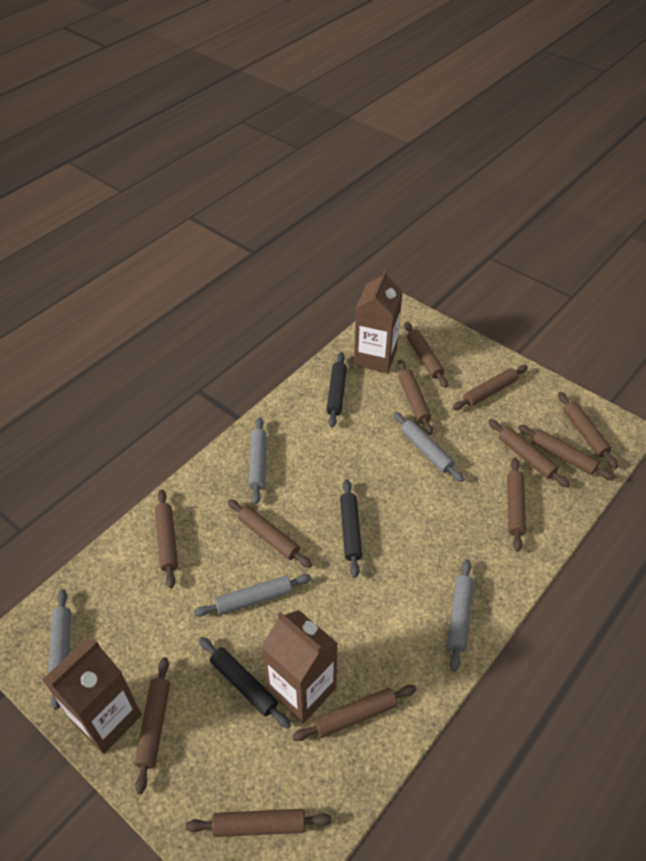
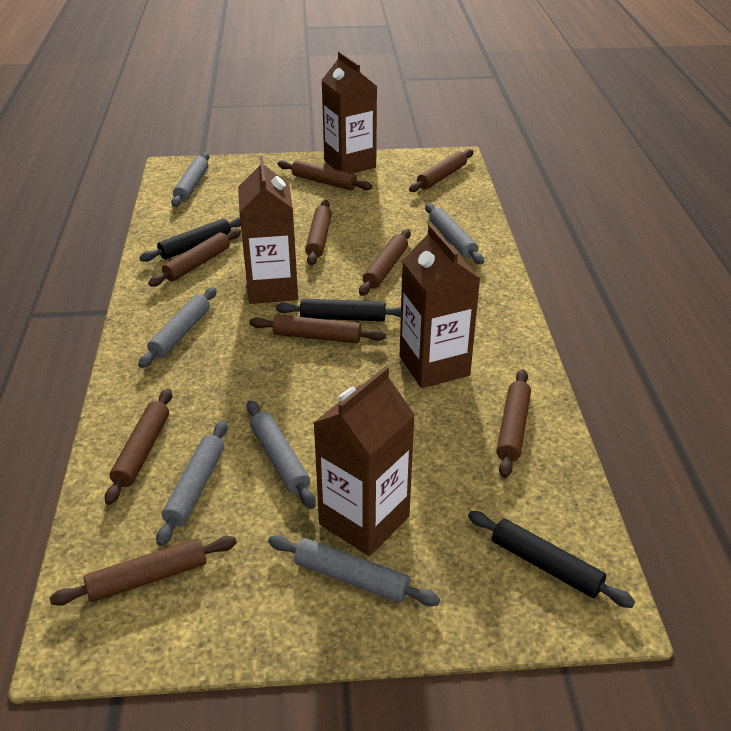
brown carton: 3 -> 4
brown rolling pin: 12 -> 9
grey rolling pin: 5 -> 6

